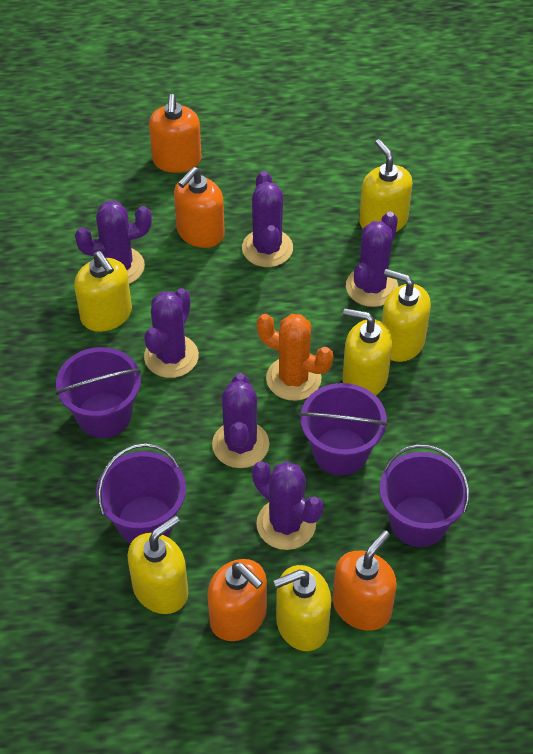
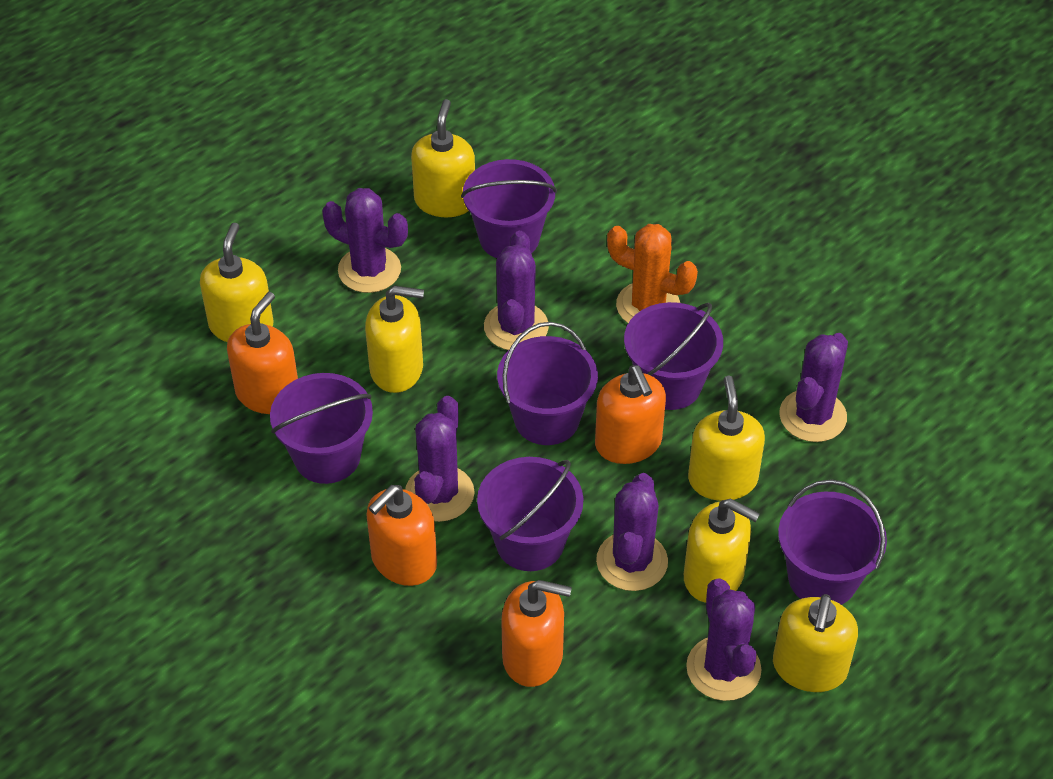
purple bucket: 4 -> 6

